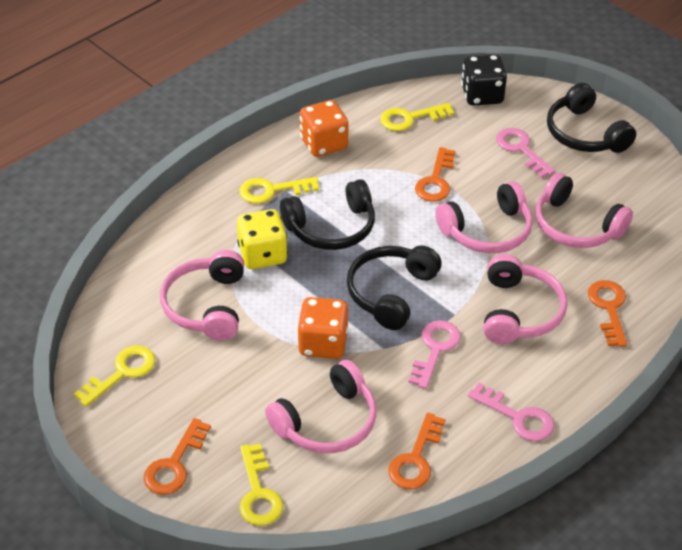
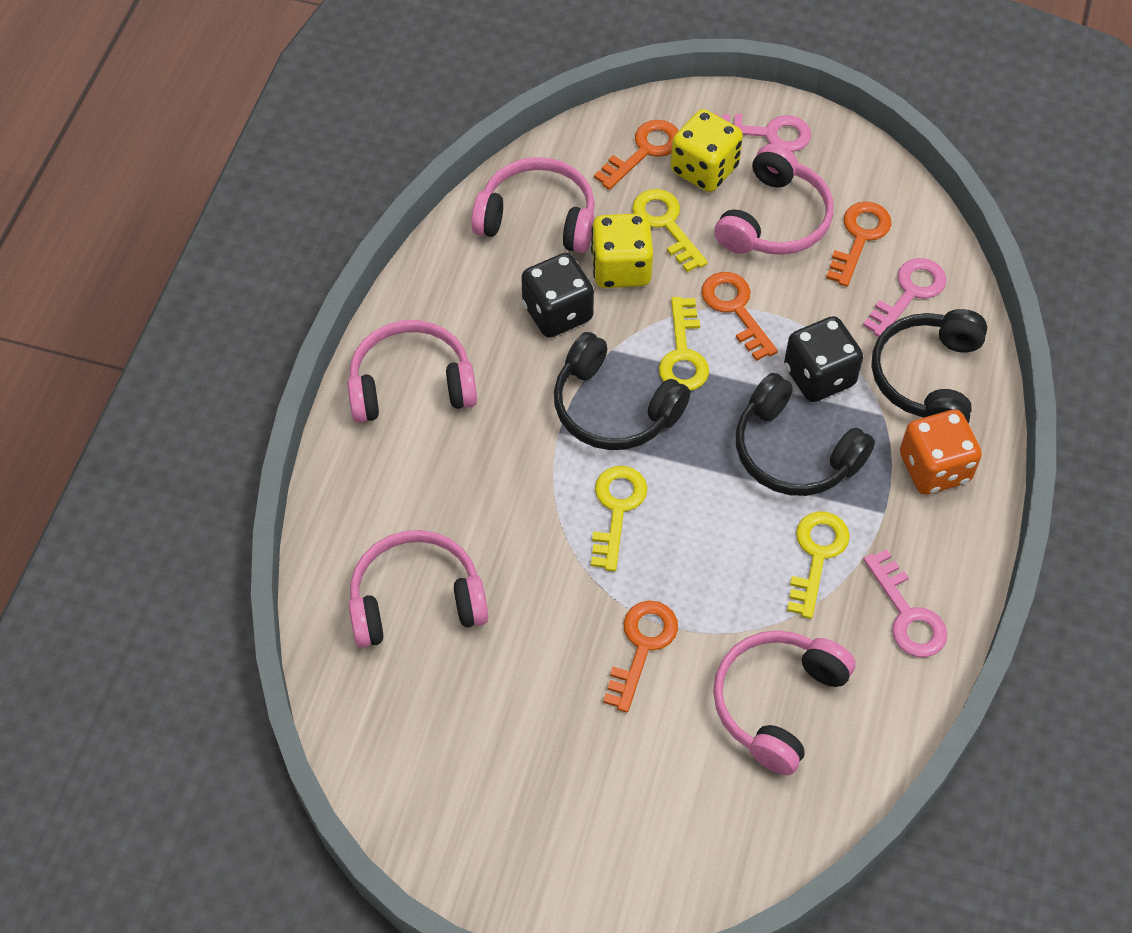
black dice: 1 -> 2
orange dice: 2 -> 1
yellow dice: 1 -> 2

